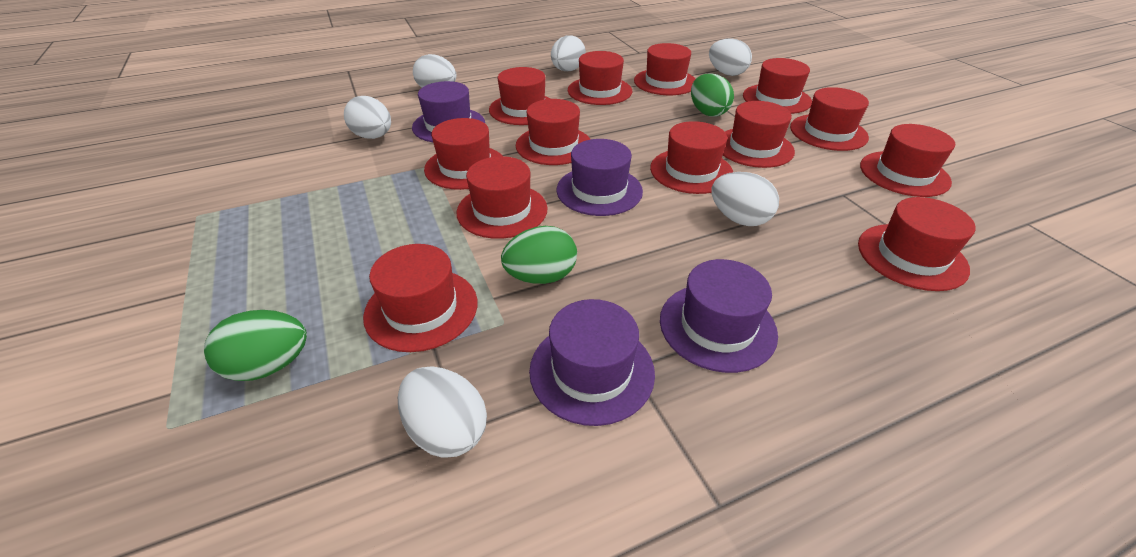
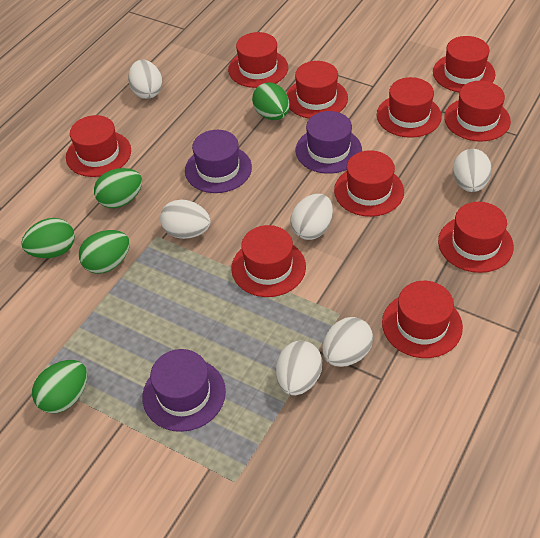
green egg: 3 -> 5
purple hat: 4 -> 3
red hat: 13 -> 10

